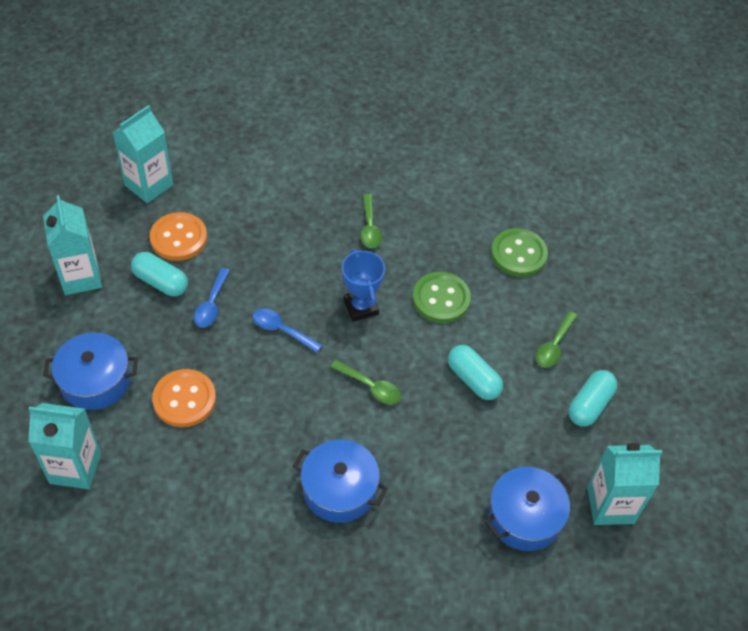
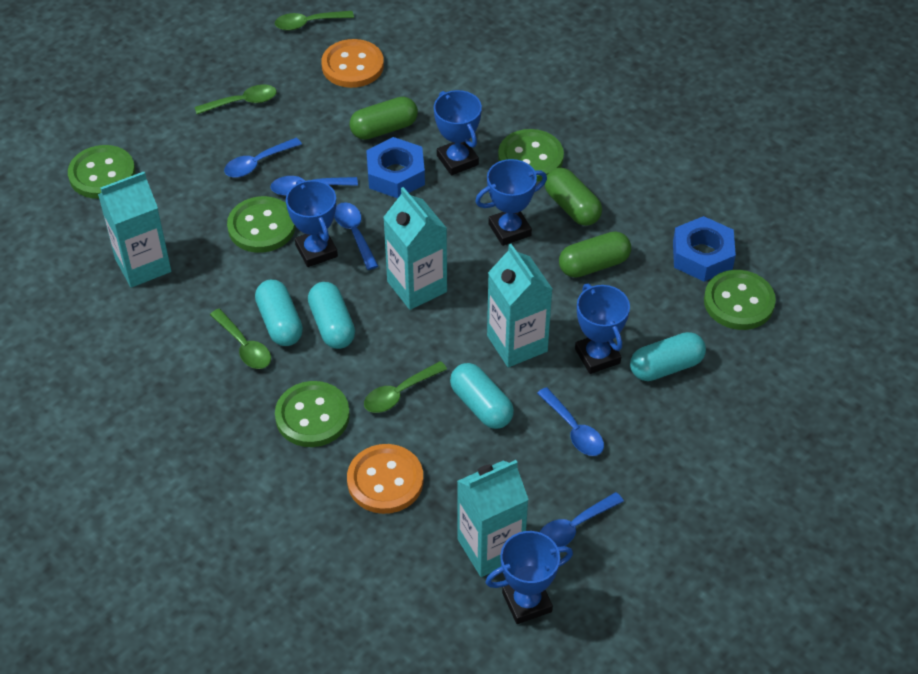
blue nut: 0 -> 2
blue pot: 3 -> 0
blue spoon: 2 -> 5
blue trophy: 1 -> 5
green button: 2 -> 5
green capsule: 0 -> 3
green spoon: 3 -> 4
turquoise capsule: 3 -> 4

